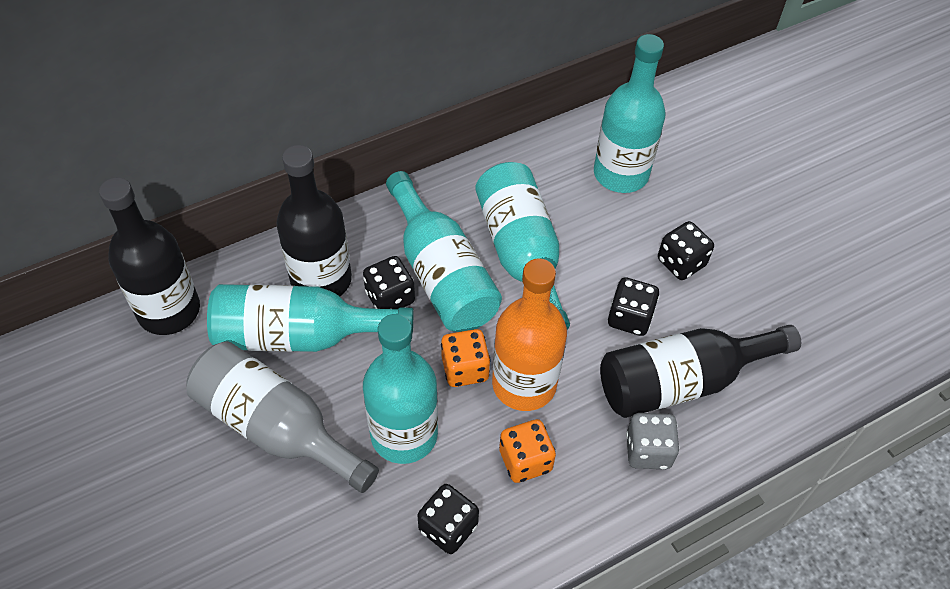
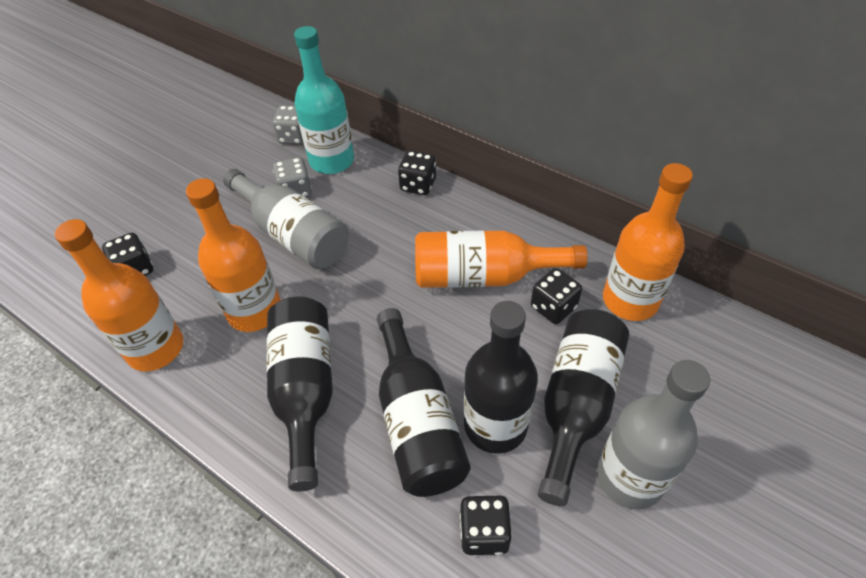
black bottle: 3 -> 4
grey bottle: 1 -> 2
grey dice: 1 -> 2
orange bottle: 1 -> 4
orange dice: 2 -> 0
turquoise bottle: 5 -> 1

